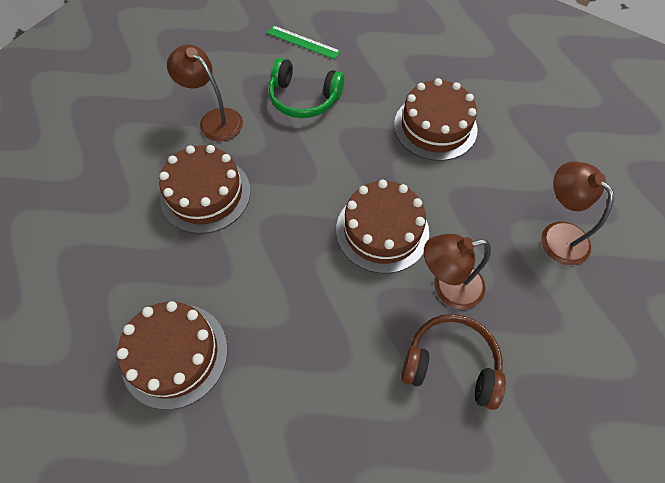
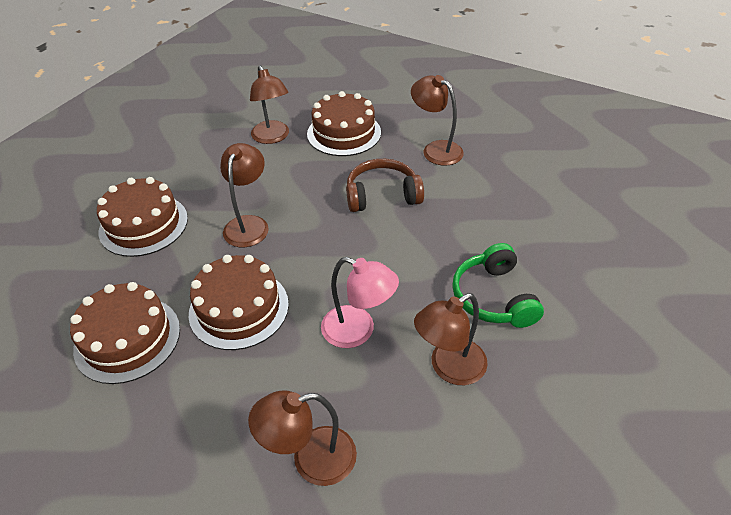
brown lamp: 3 -> 5
green ruler: 1 -> 0
pink lamp: 0 -> 1

